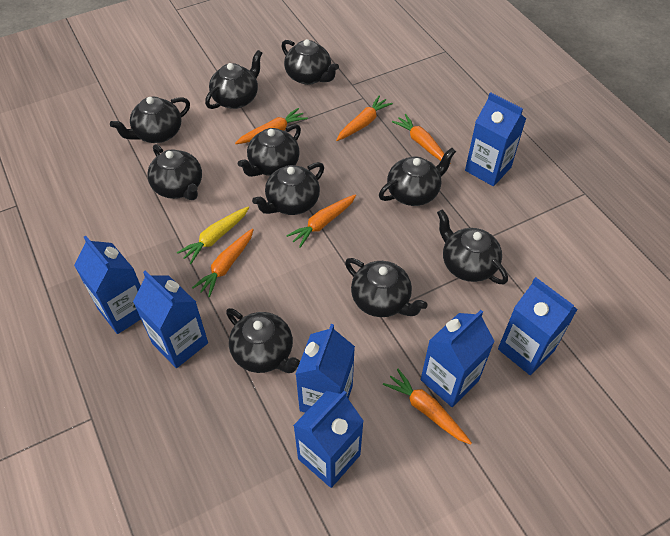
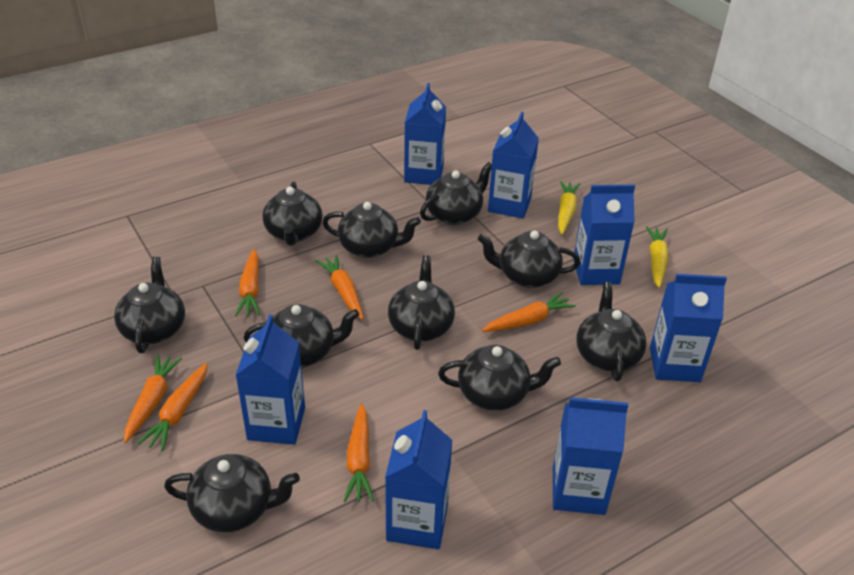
yellow carrot: 1 -> 2

